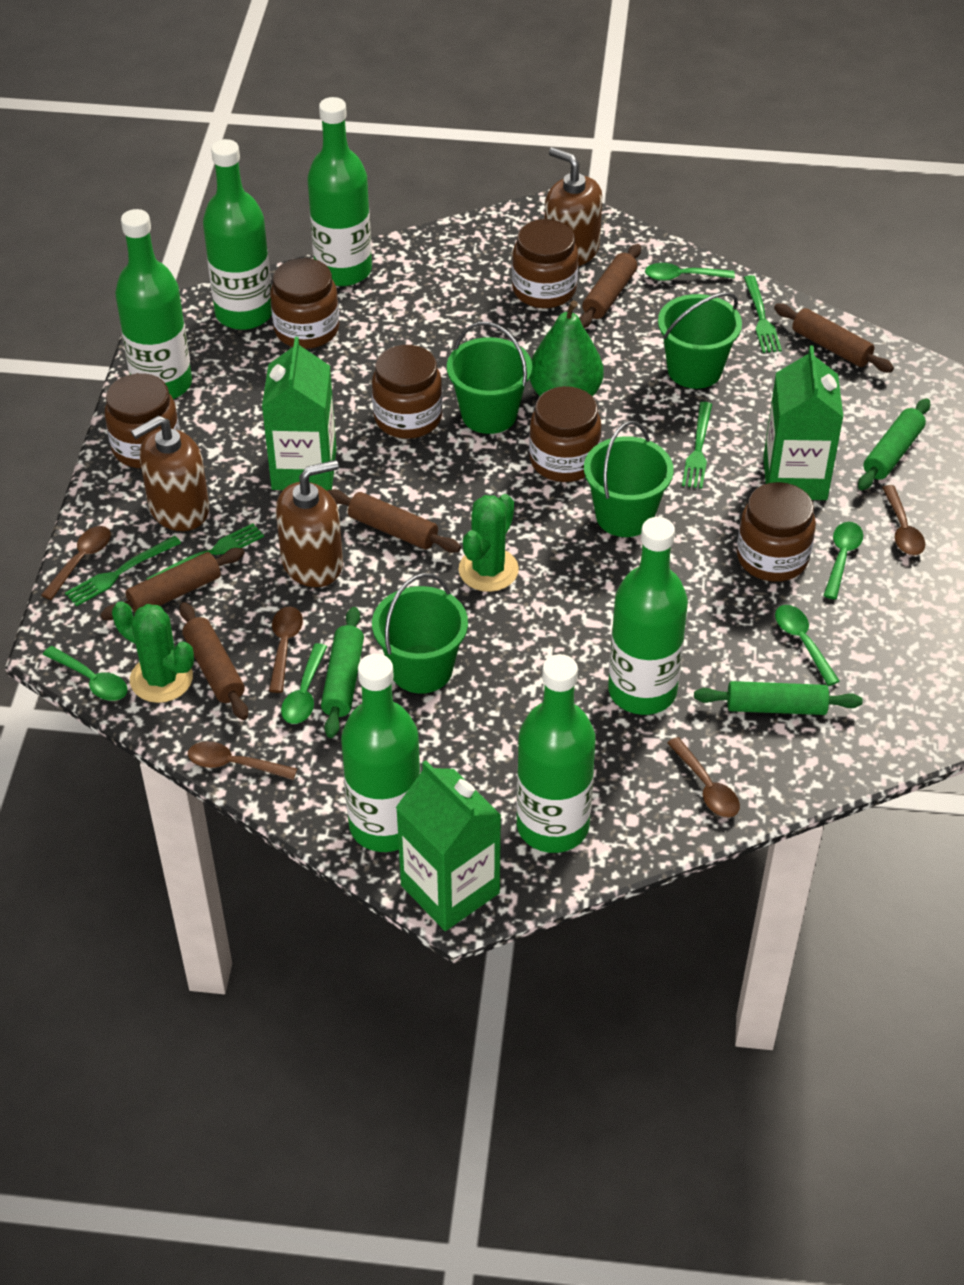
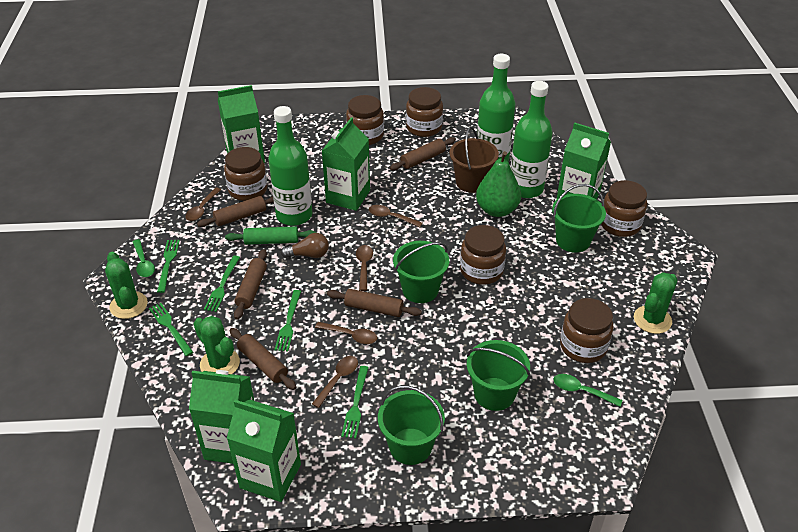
brown bucket: 0 -> 1
brown light bulb: 0 -> 1
brown soap dispenser: 3 -> 0
green bottle: 6 -> 3
green cactus: 2 -> 3
green carton: 3 -> 5
green fork: 4 -> 5
green rolling pin: 3 -> 1
green spoon: 5 -> 2

